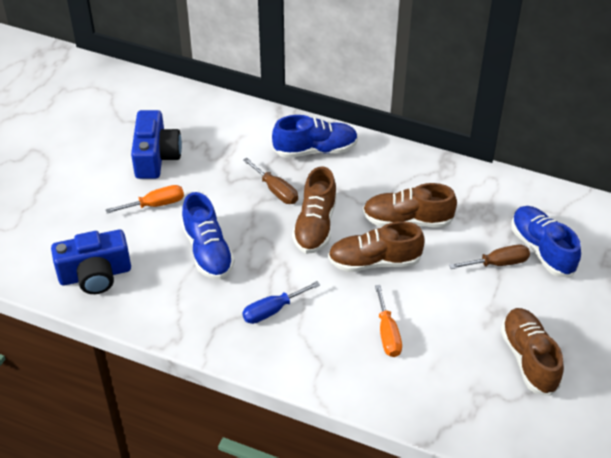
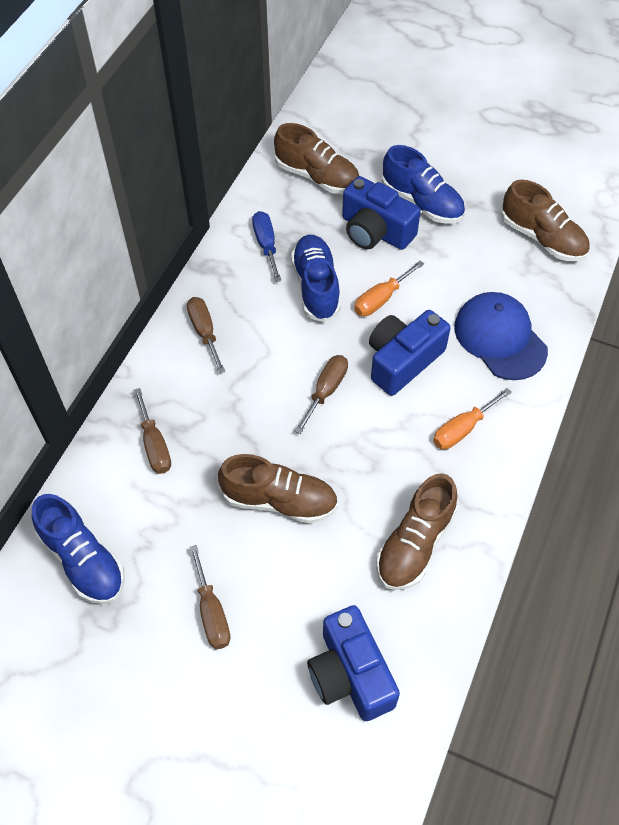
blue camera: 2 -> 3
blue cap: 0 -> 1
brown screwdriver: 2 -> 4

